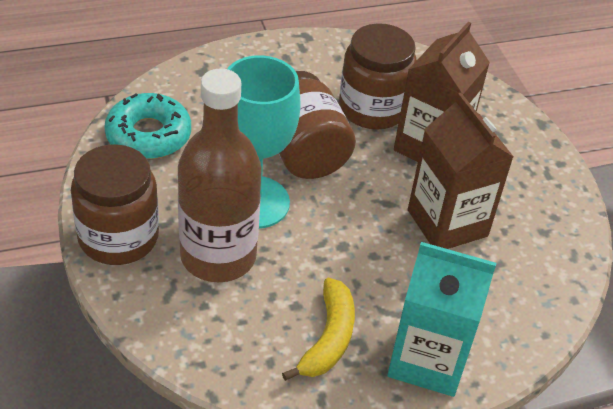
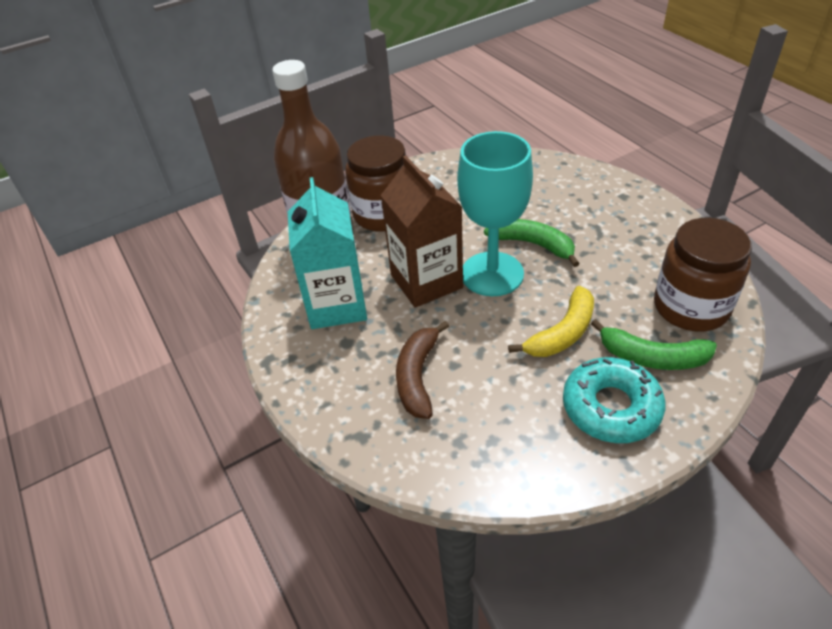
brown banana: 0 -> 1
brown carton: 2 -> 1
brown jar: 3 -> 2
green banana: 0 -> 2

